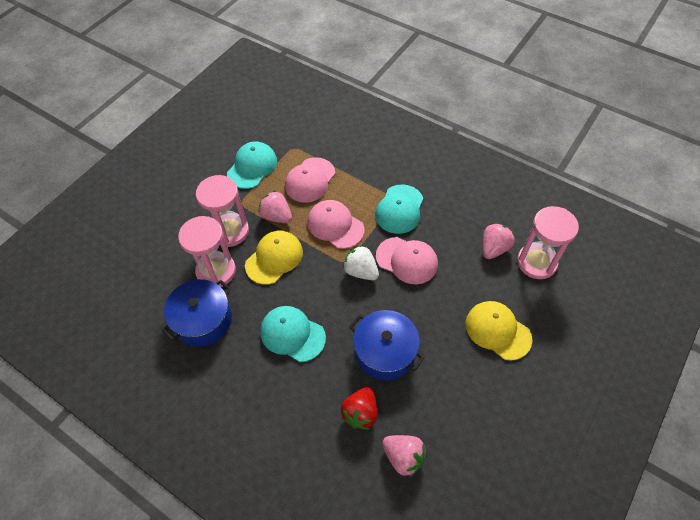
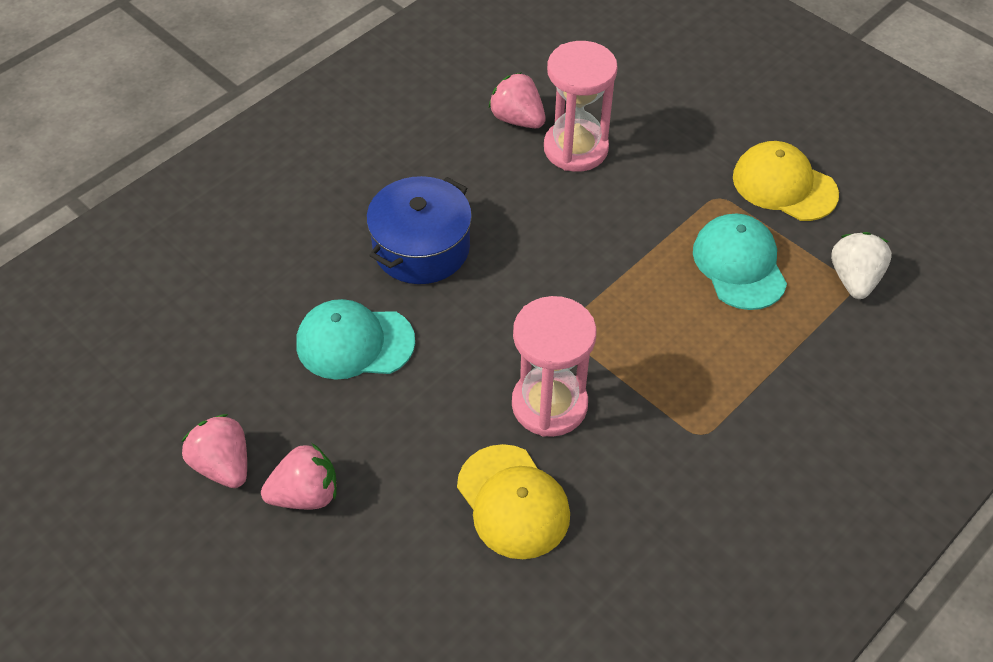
blue pot: 2 -> 1
pink cap: 3 -> 0
pink hourglass: 3 -> 2
red strawberry: 1 -> 0
turquoise cap: 3 -> 2

